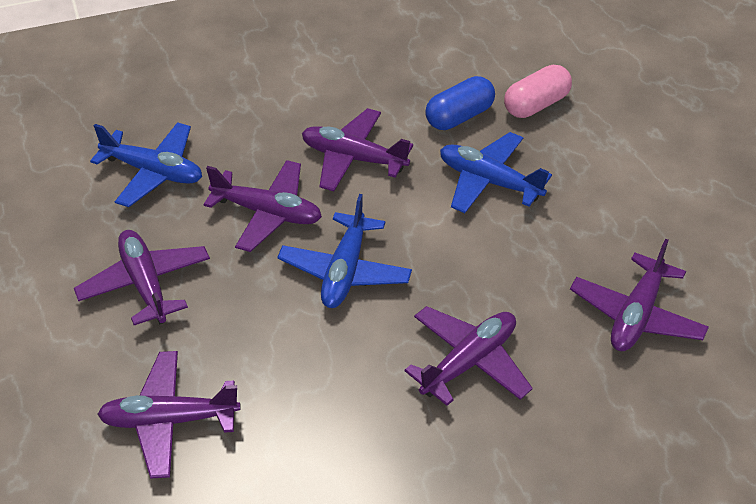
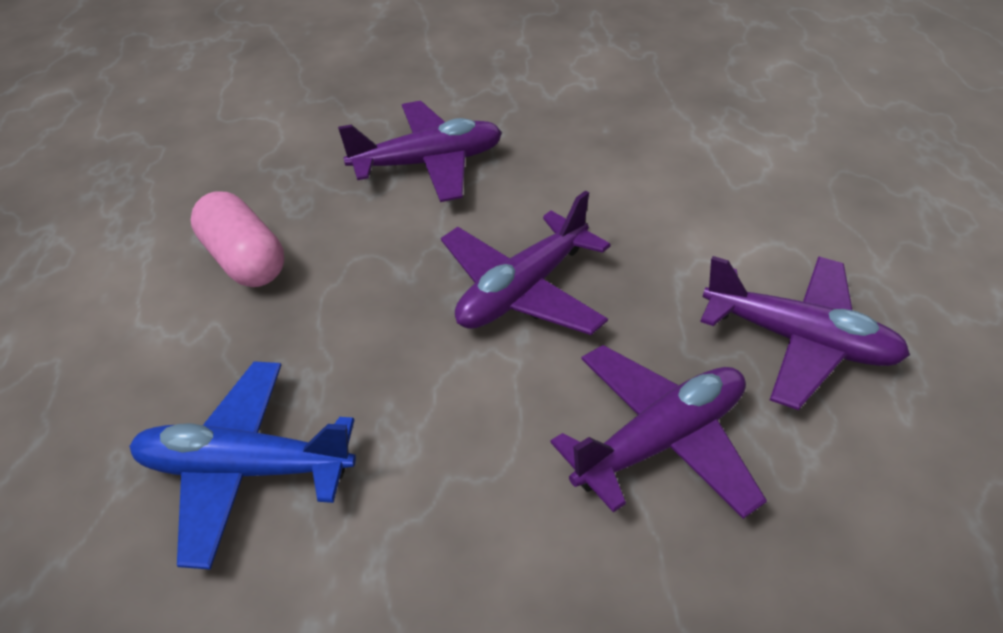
blue capsule: 1 -> 0
blue plane: 3 -> 1
purple plane: 6 -> 4

